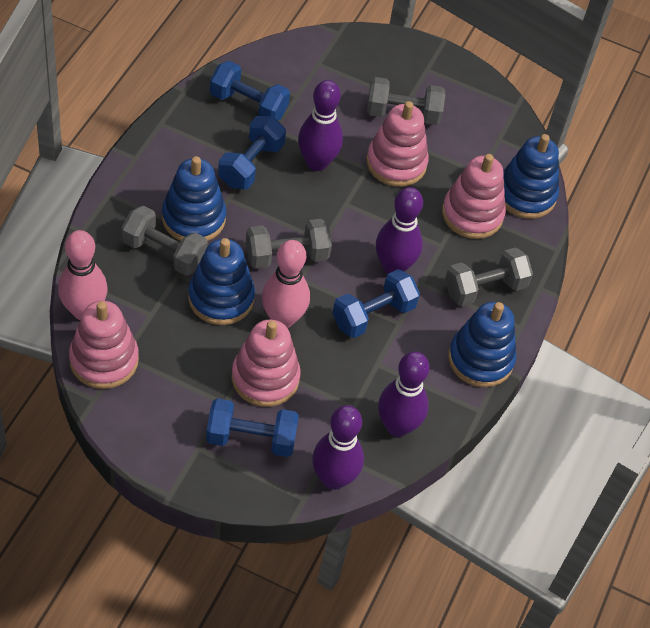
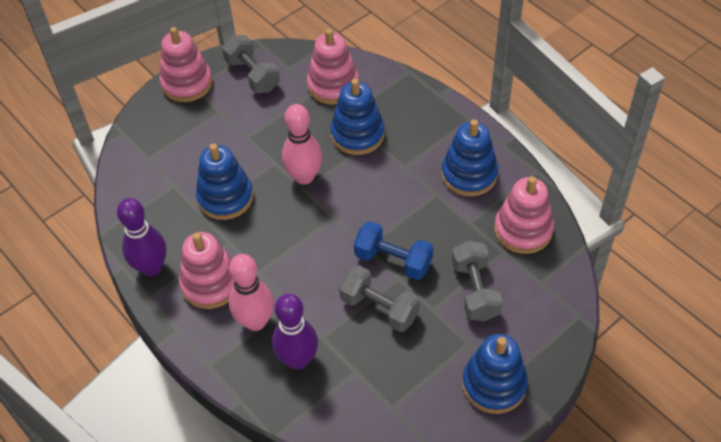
blue dumbbell: 4 -> 1
grey dumbbell: 4 -> 3
purple bowling pin: 4 -> 2

